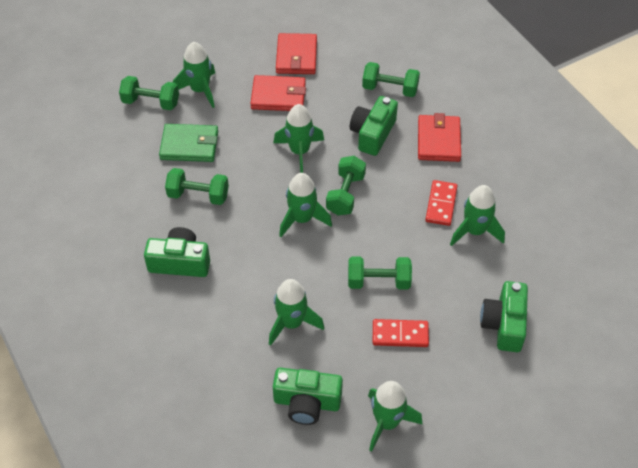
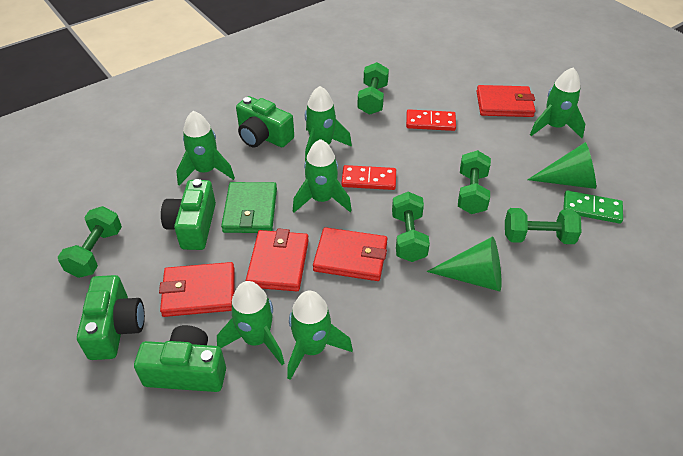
green cone: 0 -> 2
green domino: 0 -> 1
red wallet: 3 -> 4

